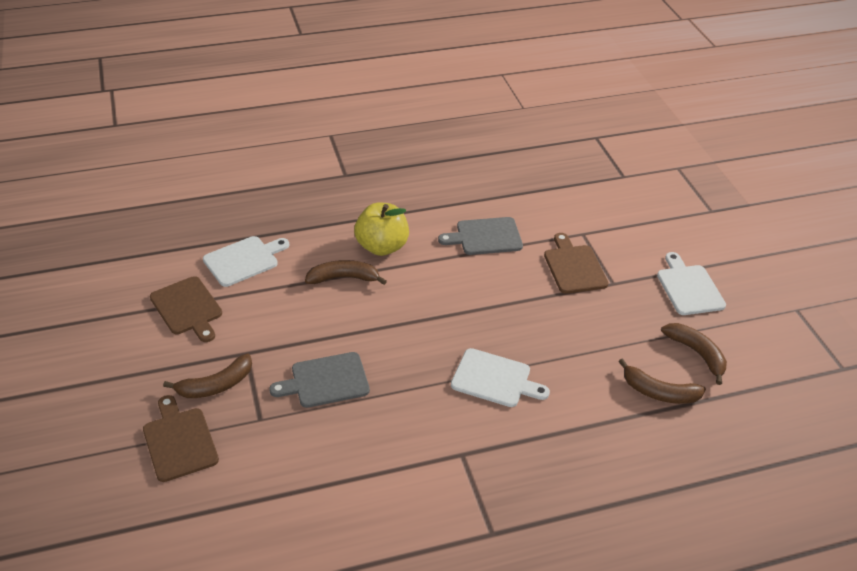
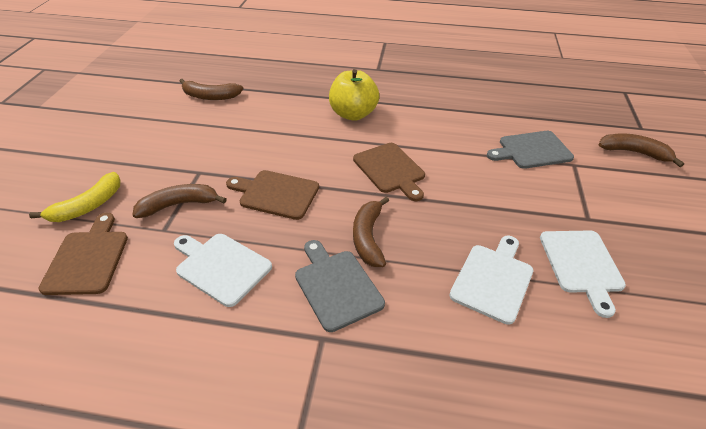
yellow banana: 0 -> 1

